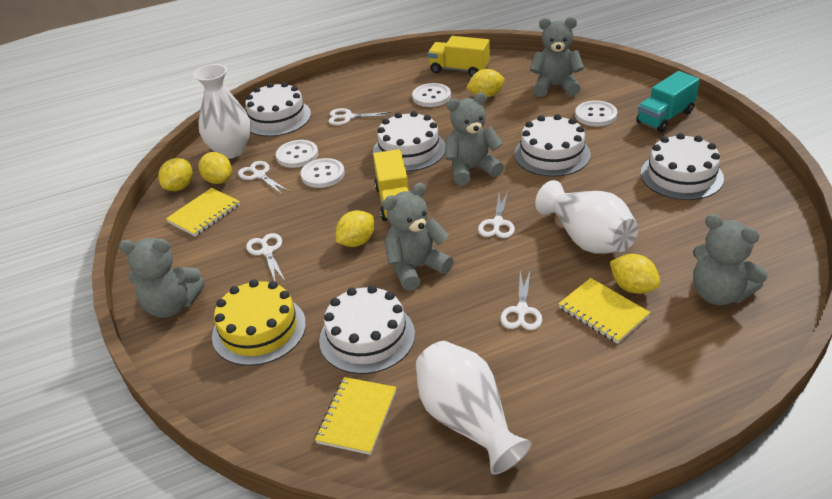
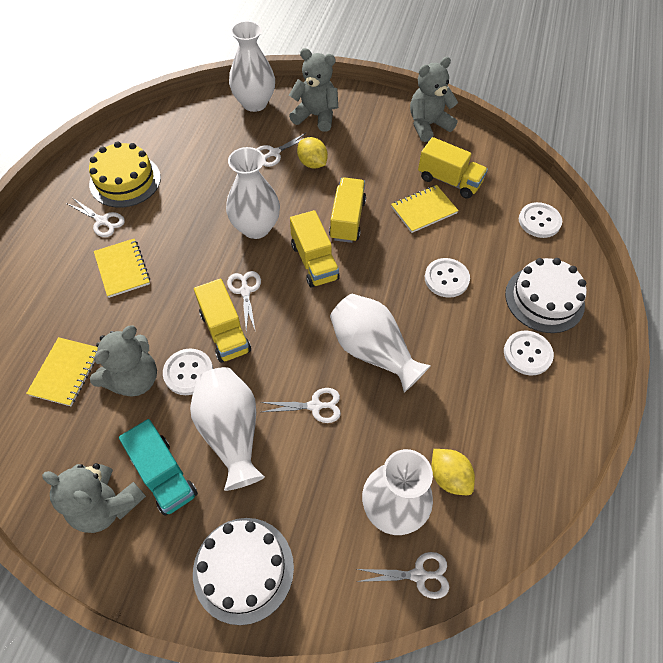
grey teddy bear: 5 -> 4
white cake: 5 -> 2
white vase: 3 -> 5
yellow lemon: 5 -> 2
yellow truck: 2 -> 4

